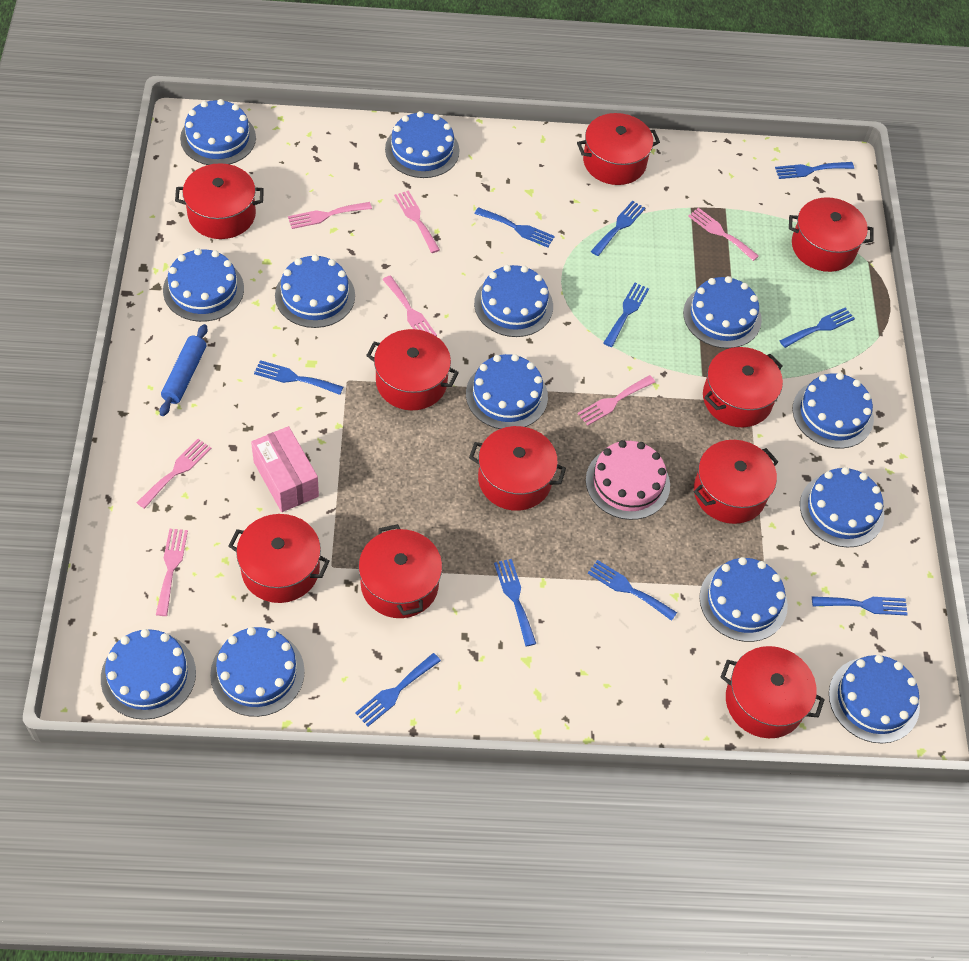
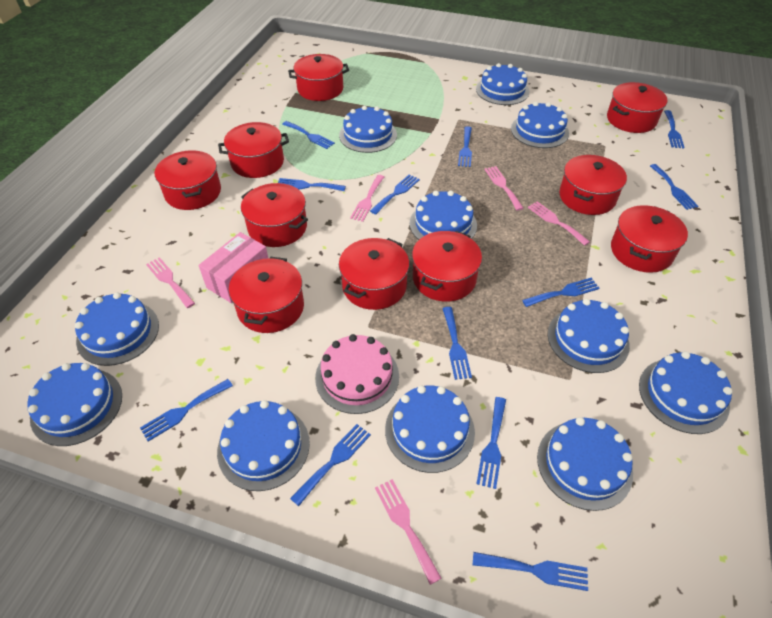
blue cake: 13 -> 11
blue fork: 10 -> 12
blue rolling pin: 1 -> 0
pink fork: 7 -> 5

